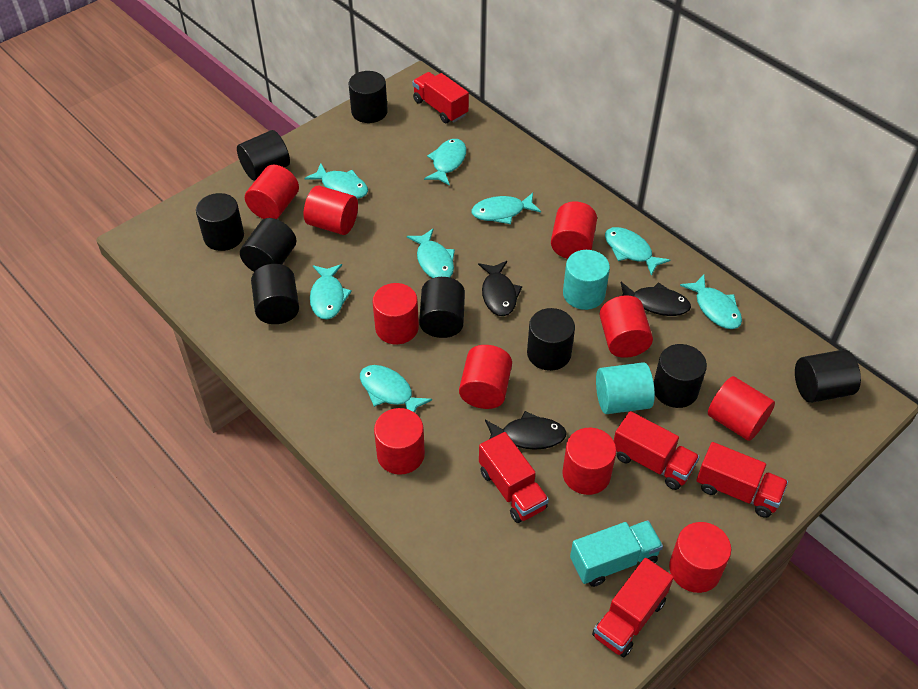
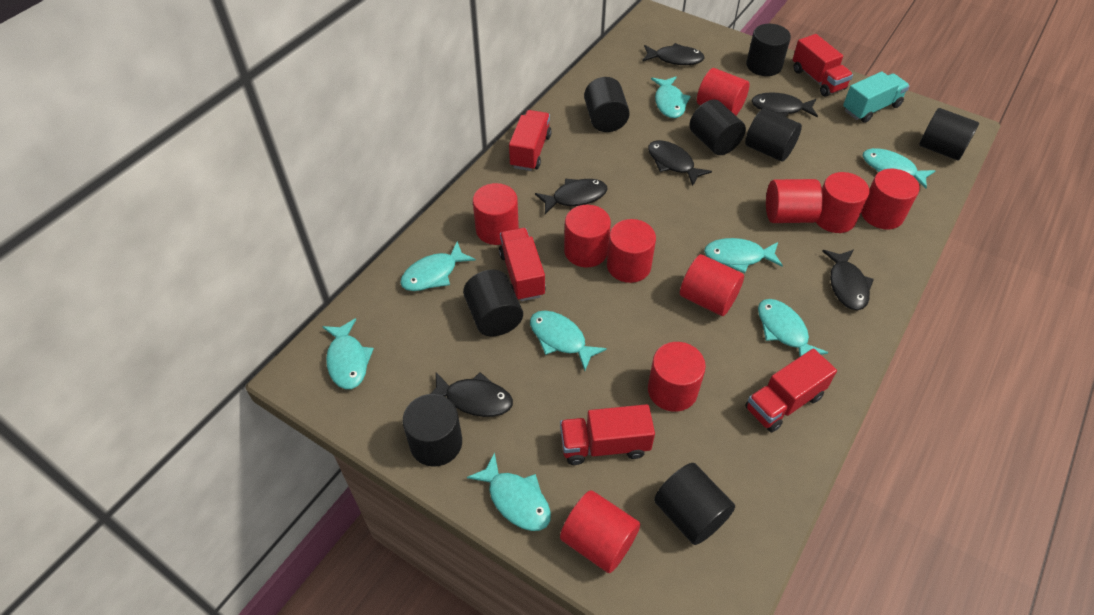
black cylinder: 9 -> 8
black fish: 3 -> 6
turquoise cylinder: 2 -> 0

